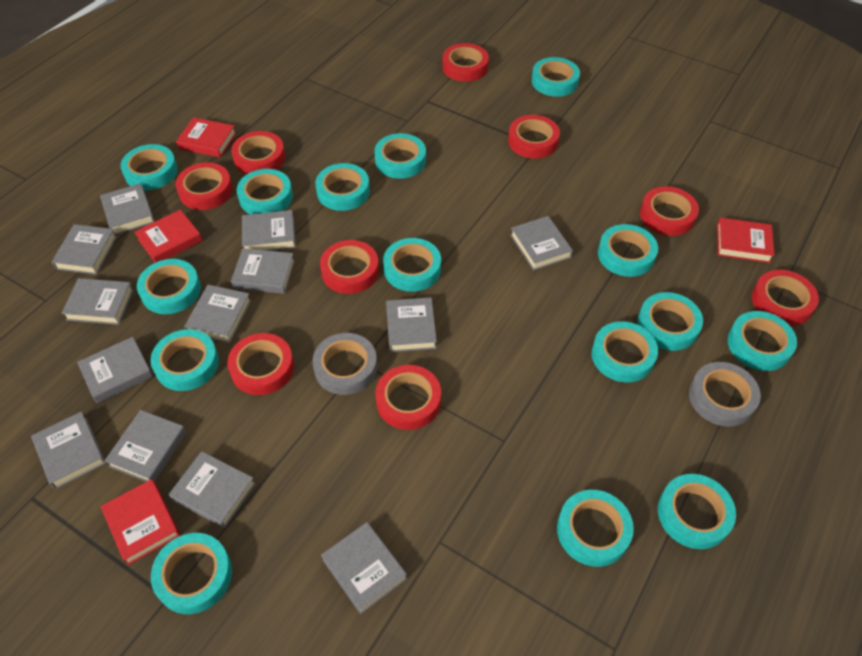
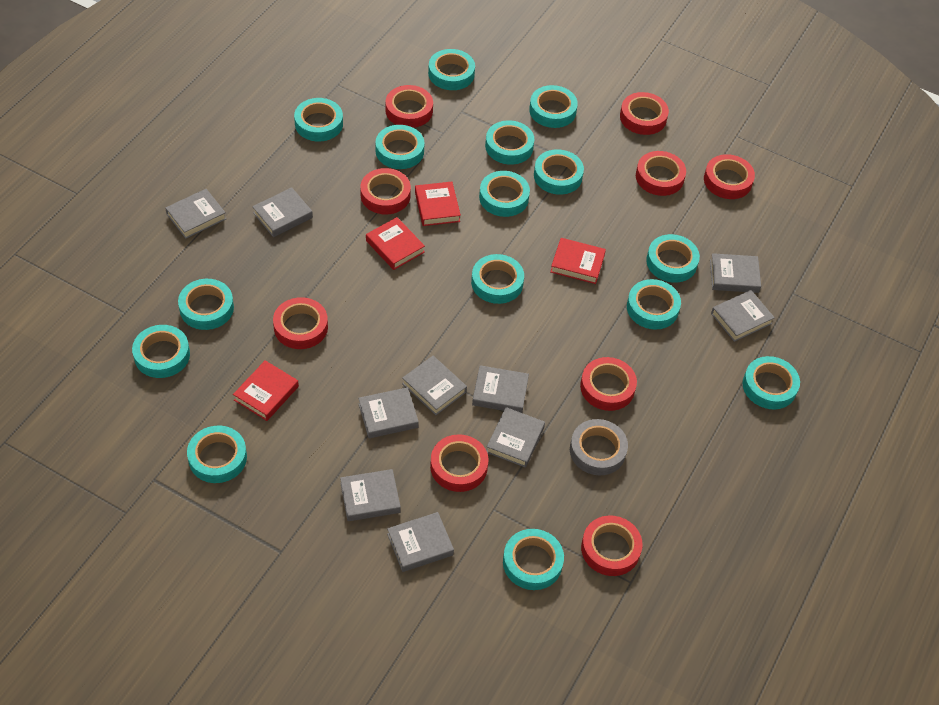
grey book: 13 -> 10
grey tape: 2 -> 1

